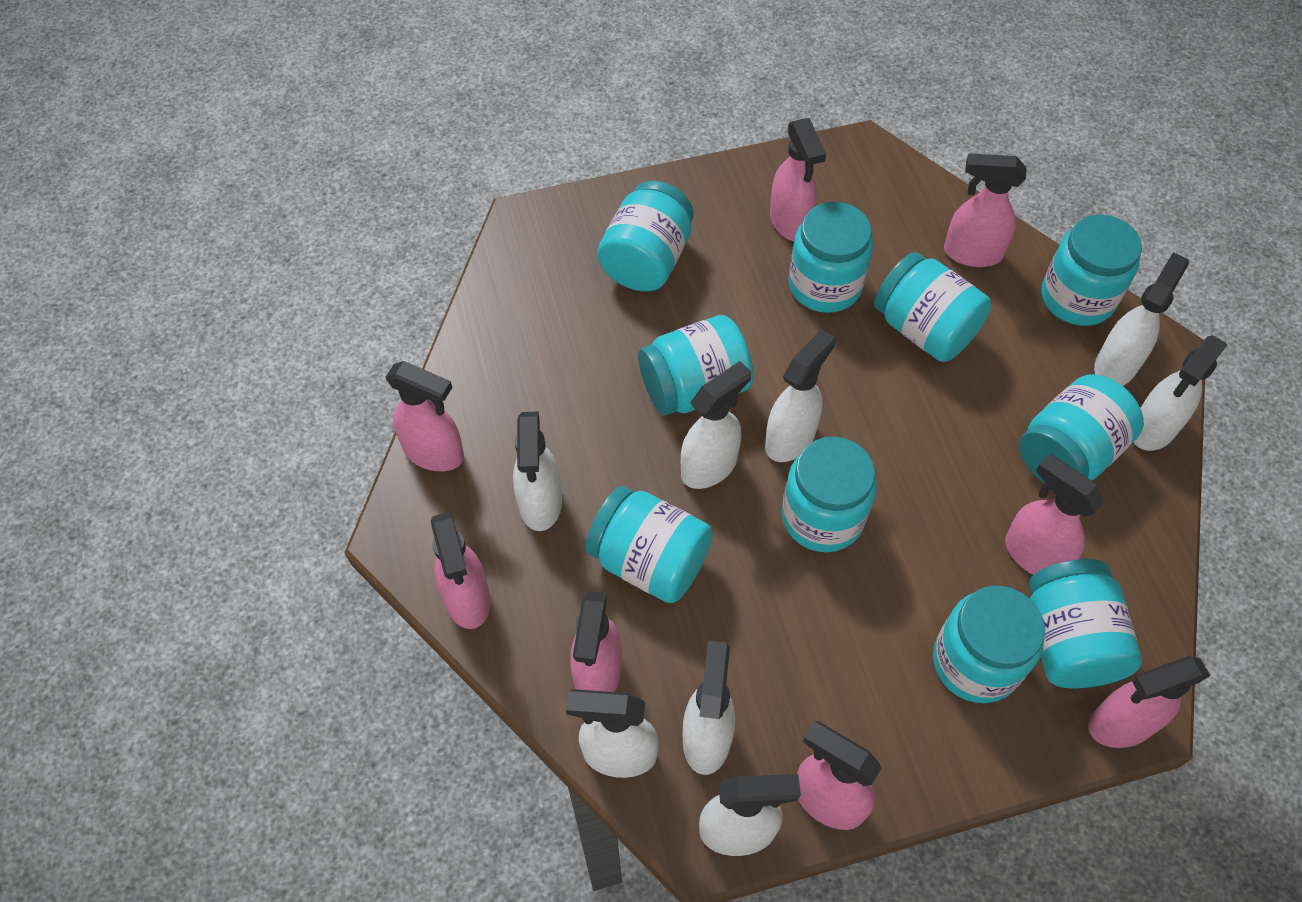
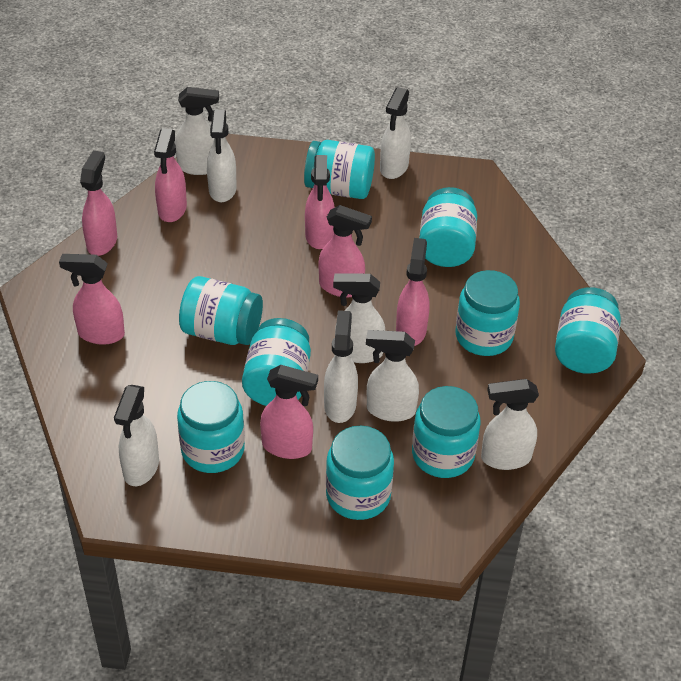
pink spray bottle: 8 -> 7
turquoise jar: 10 -> 9

